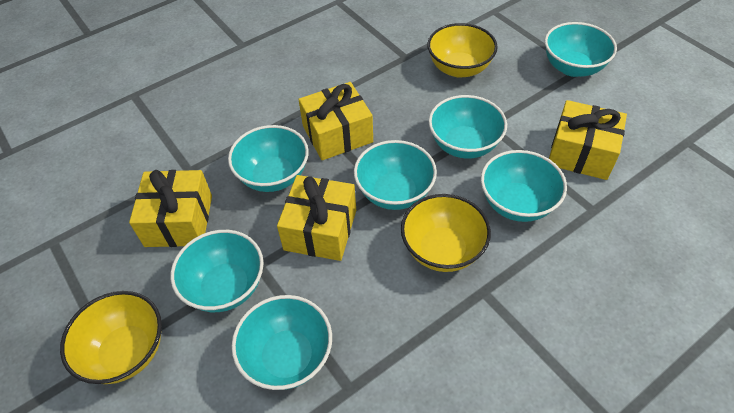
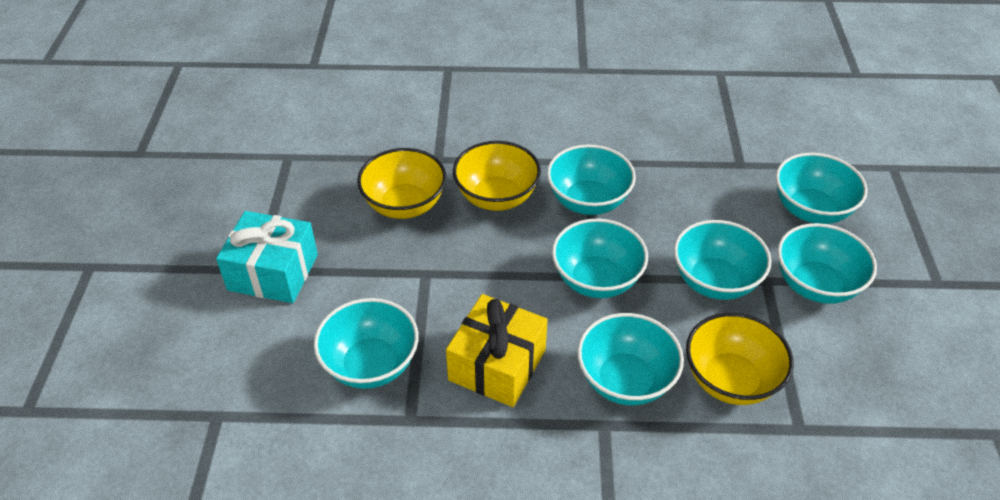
turquoise gift: 0 -> 1
yellow gift: 4 -> 1

